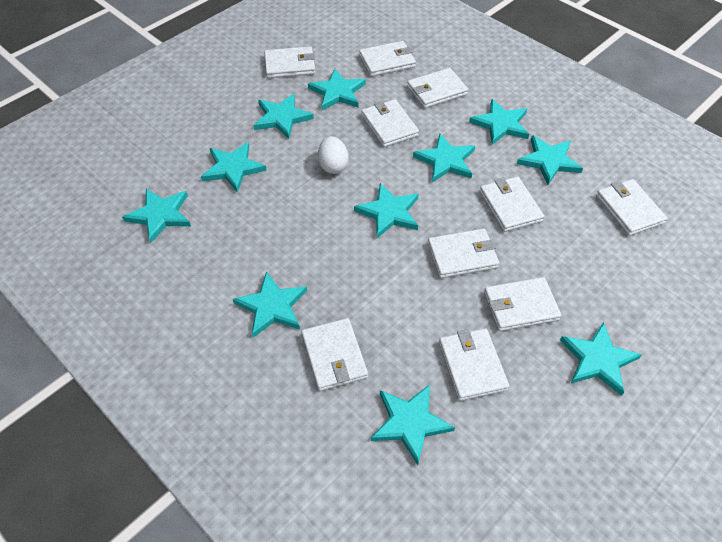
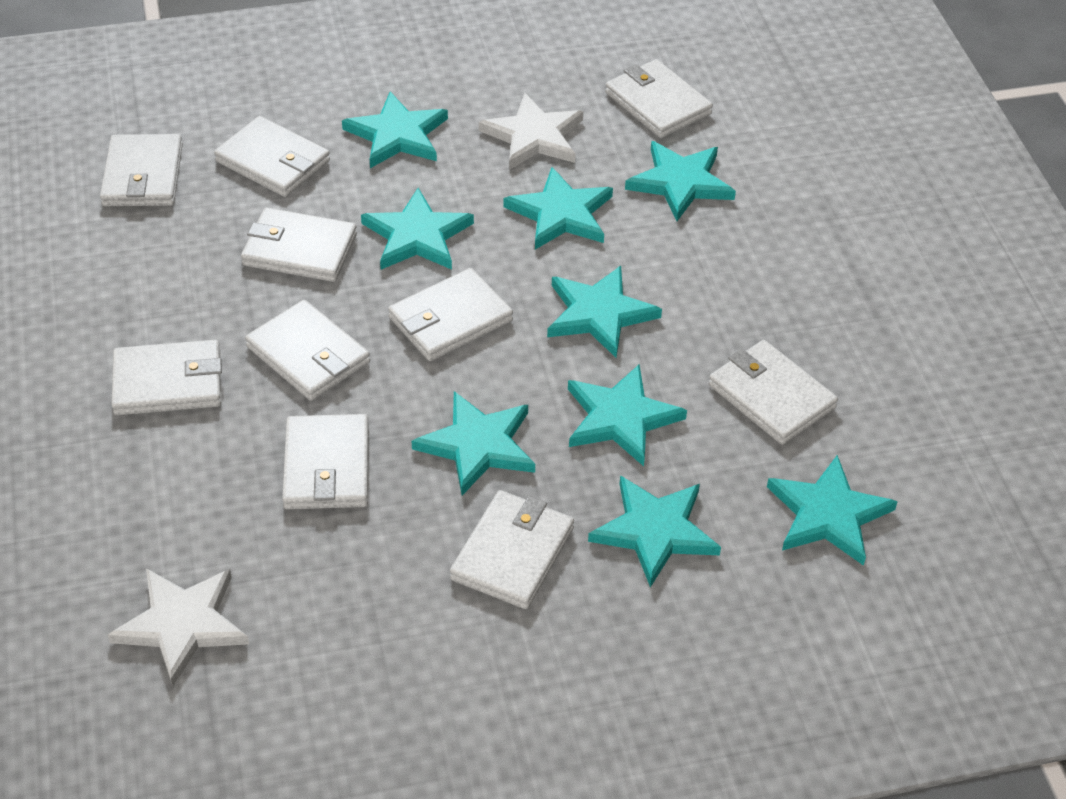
turquoise star: 11 -> 9
white egg: 1 -> 0
white star: 0 -> 2

